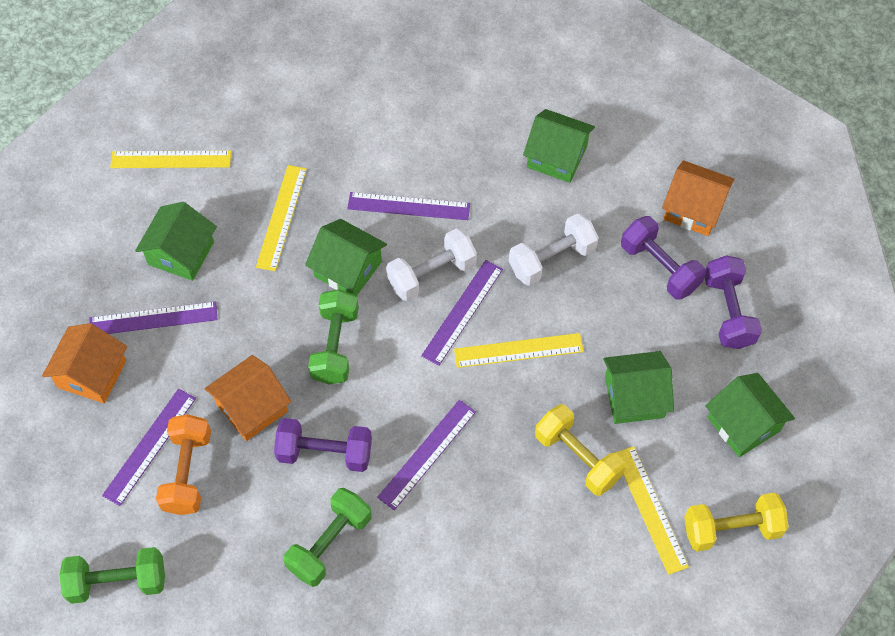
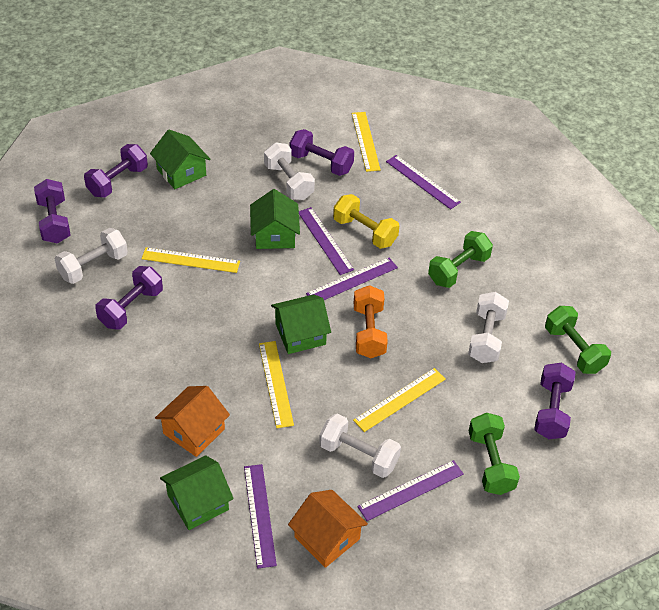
green house: 5 -> 4
orange house: 3 -> 2
purple dumbbell: 3 -> 5
white dumbbell: 2 -> 4
yellow dumbbell: 2 -> 1

